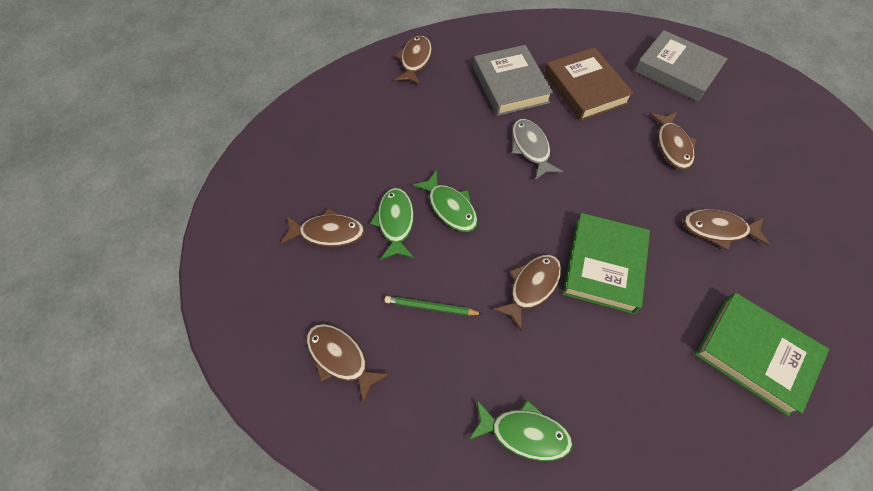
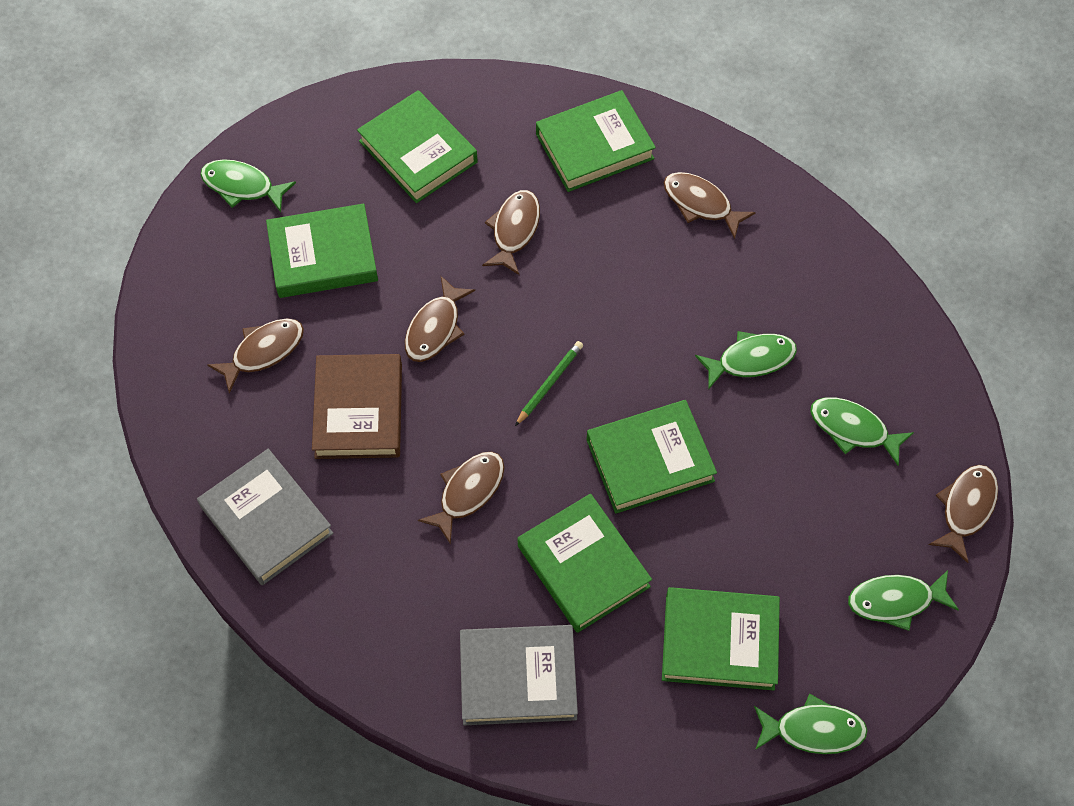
green book: 2 -> 6
green fish: 3 -> 5
grey fish: 1 -> 0

